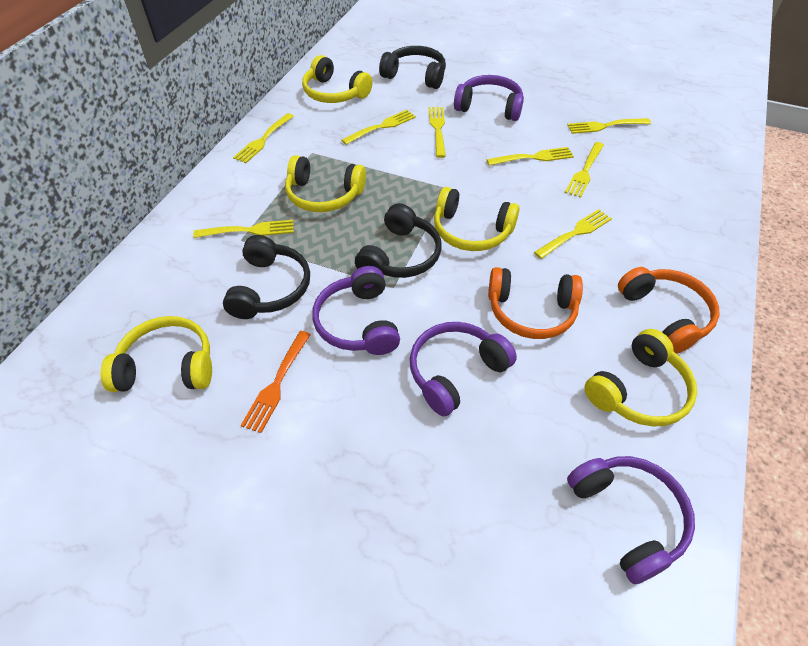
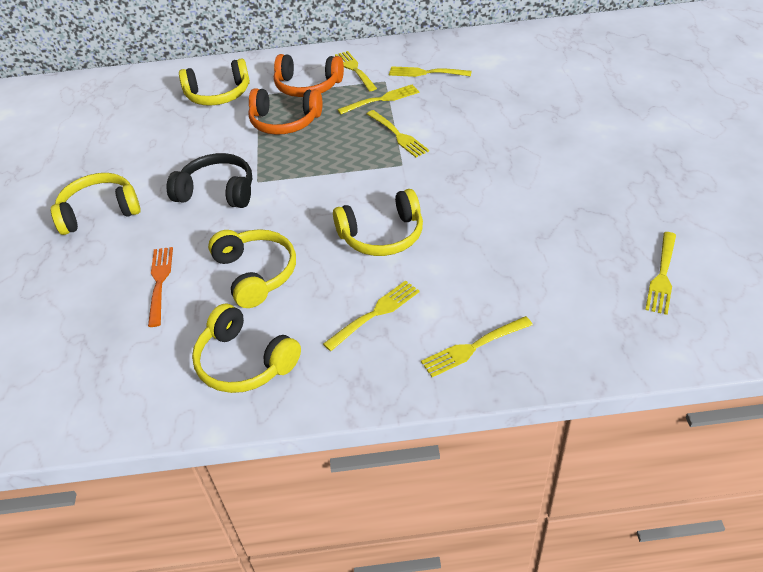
black headphones: 3 -> 1
purple headphones: 4 -> 0
yellow fork: 8 -> 7

